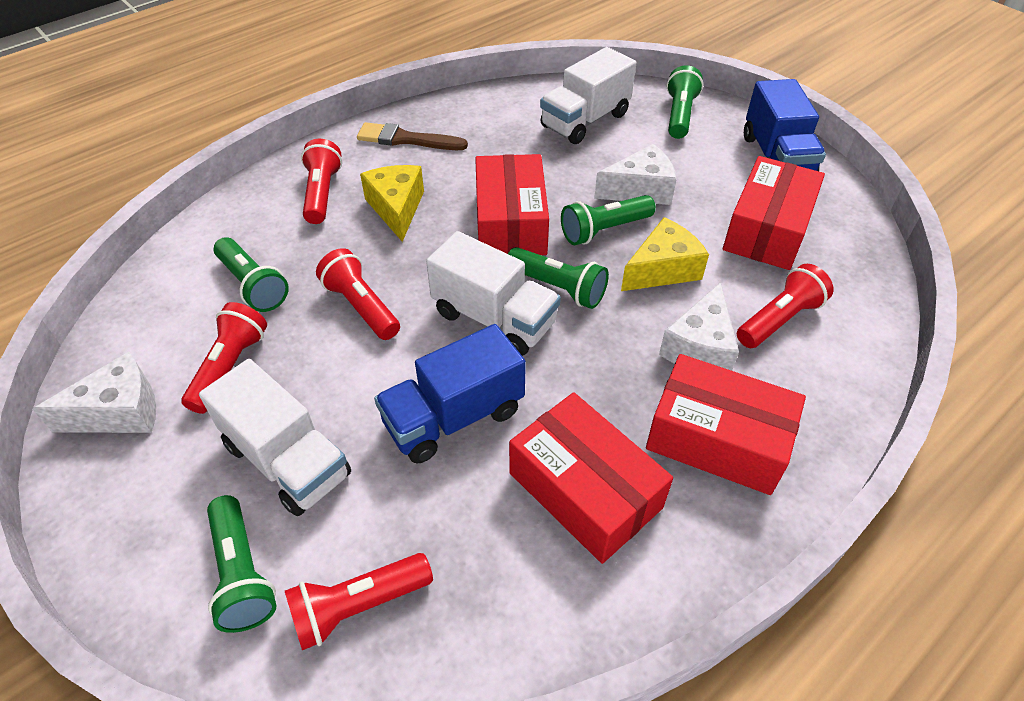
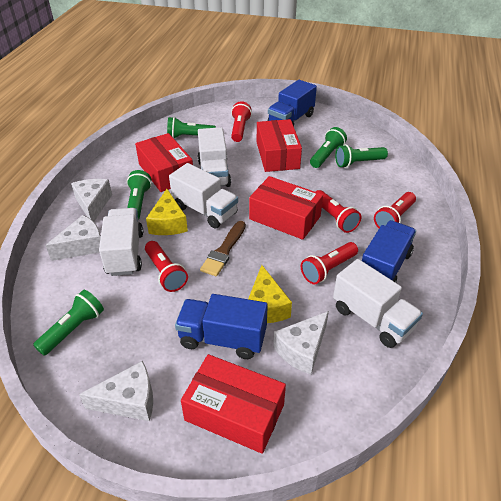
blue truck: 2 -> 3
white cheese: 3 -> 4
white truck: 3 -> 4

